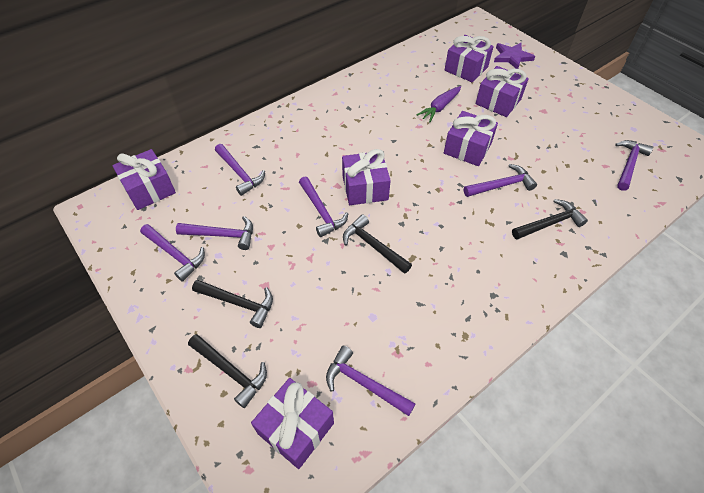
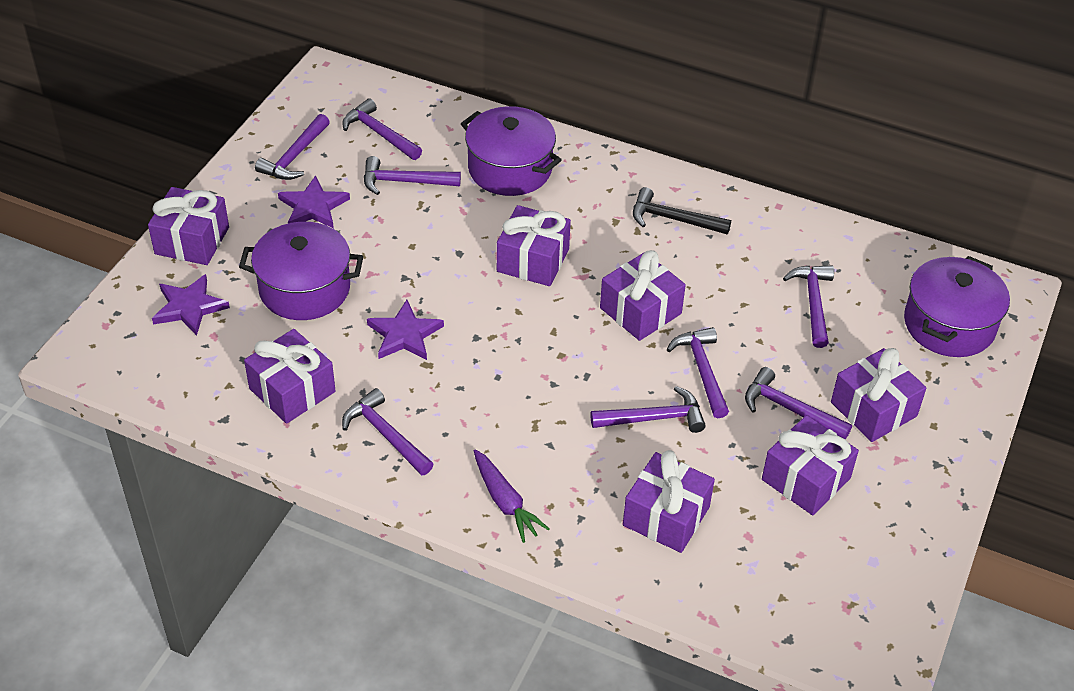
black hammer: 4 -> 1
purple gift: 6 -> 7
purple hammer: 7 -> 8
purple pot: 0 -> 3
purple star: 1 -> 3

